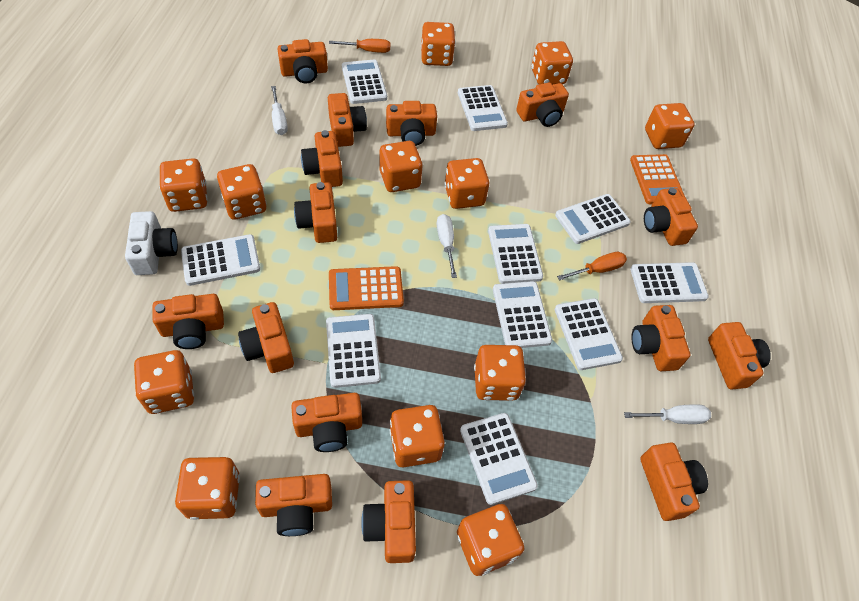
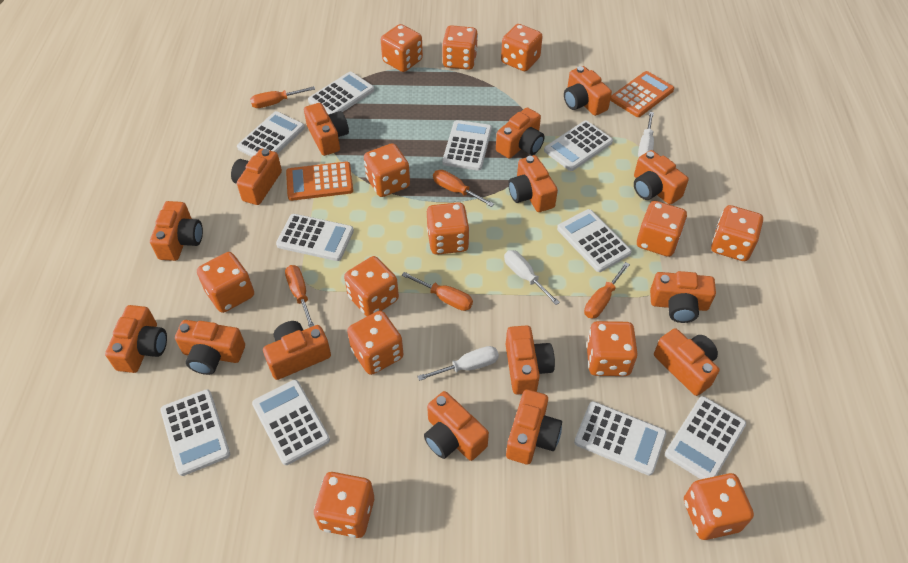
orange dice: 12 -> 13
orange screwdriver: 2 -> 5
white camera: 1 -> 0

